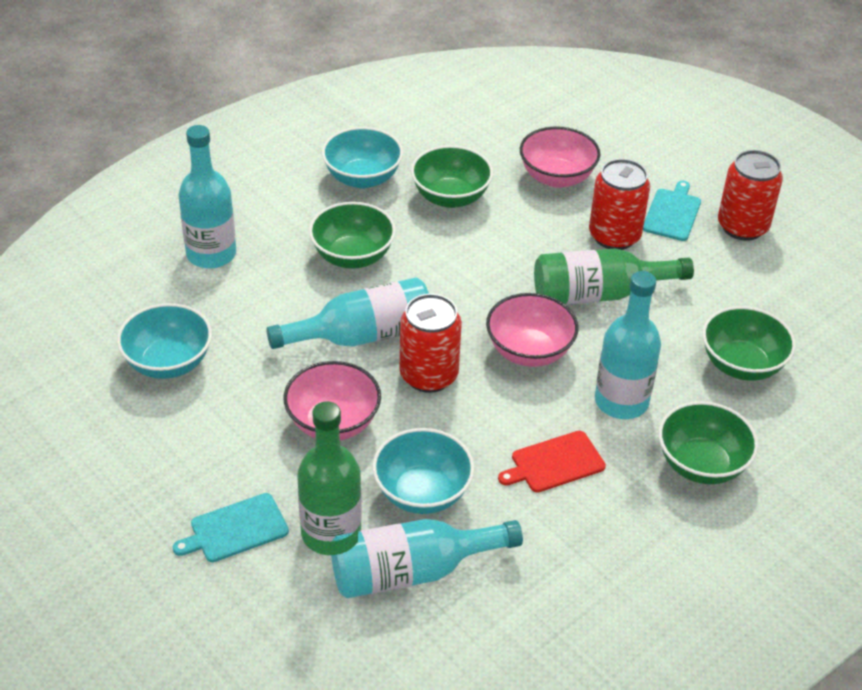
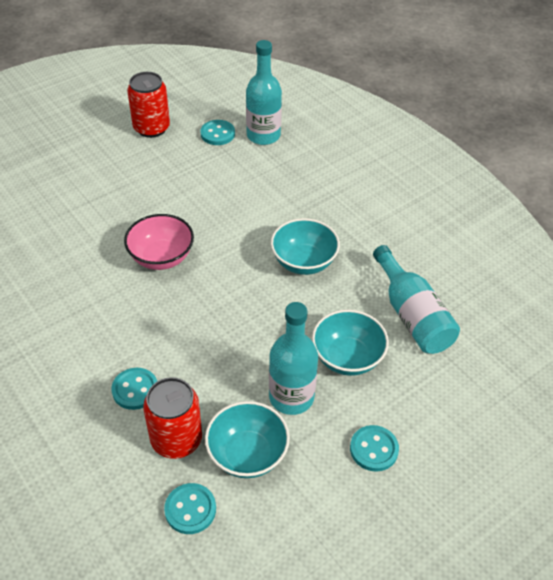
green bottle: 2 -> 0
green bowl: 4 -> 0
pink bowl: 3 -> 1
red can: 3 -> 2
red cutting board: 1 -> 0
turquoise bottle: 4 -> 3
turquoise button: 0 -> 4
turquoise cutting board: 2 -> 0

